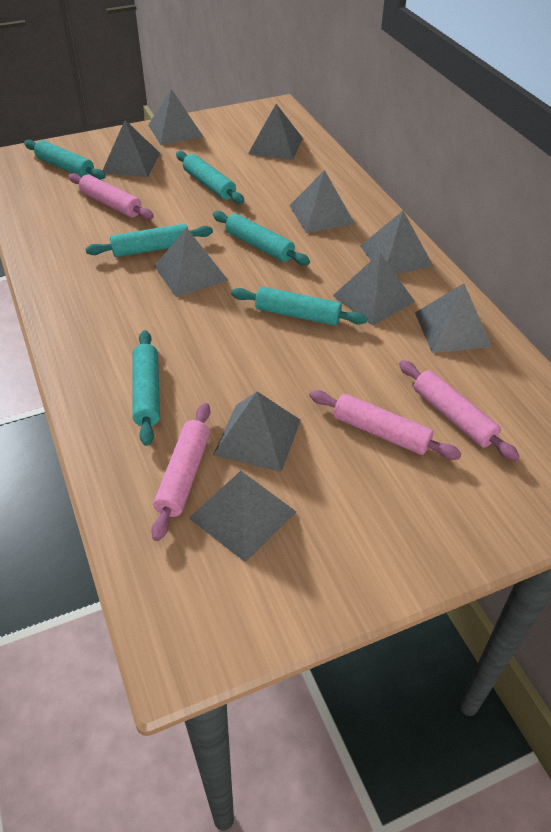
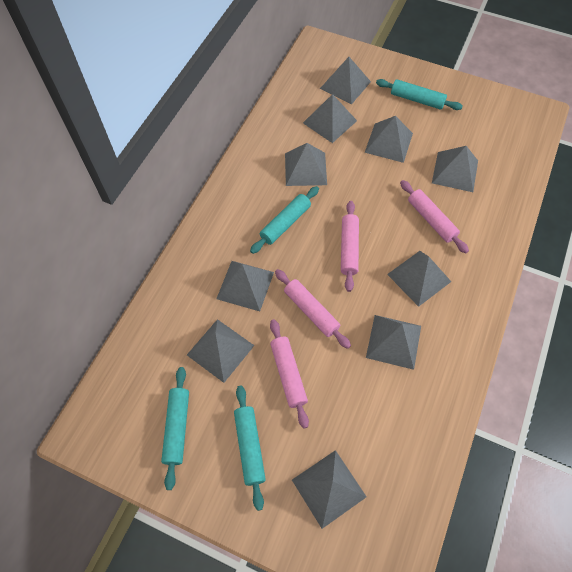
turquoise rolling pin: 6 -> 4

